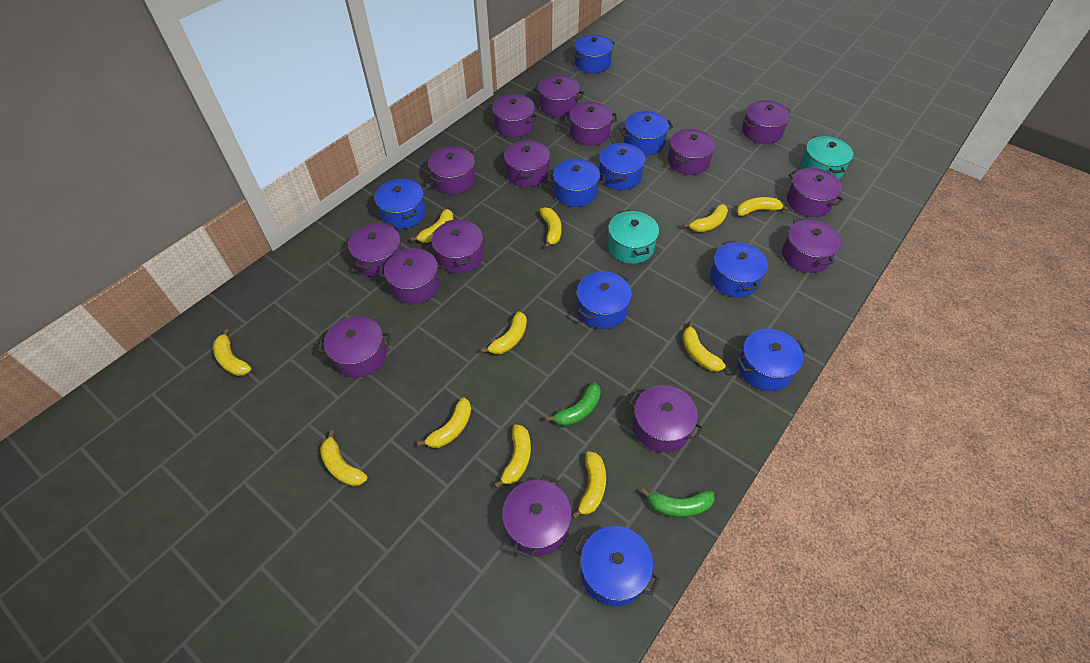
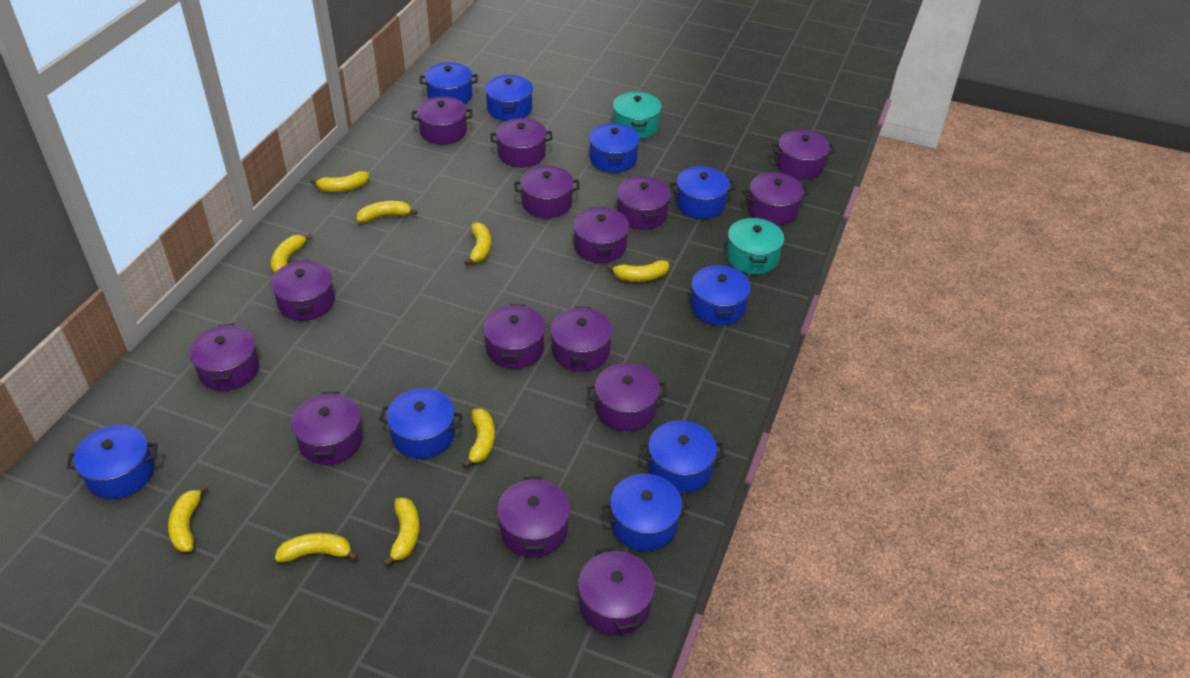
green banana: 2 -> 0
yellow banana: 11 -> 9

